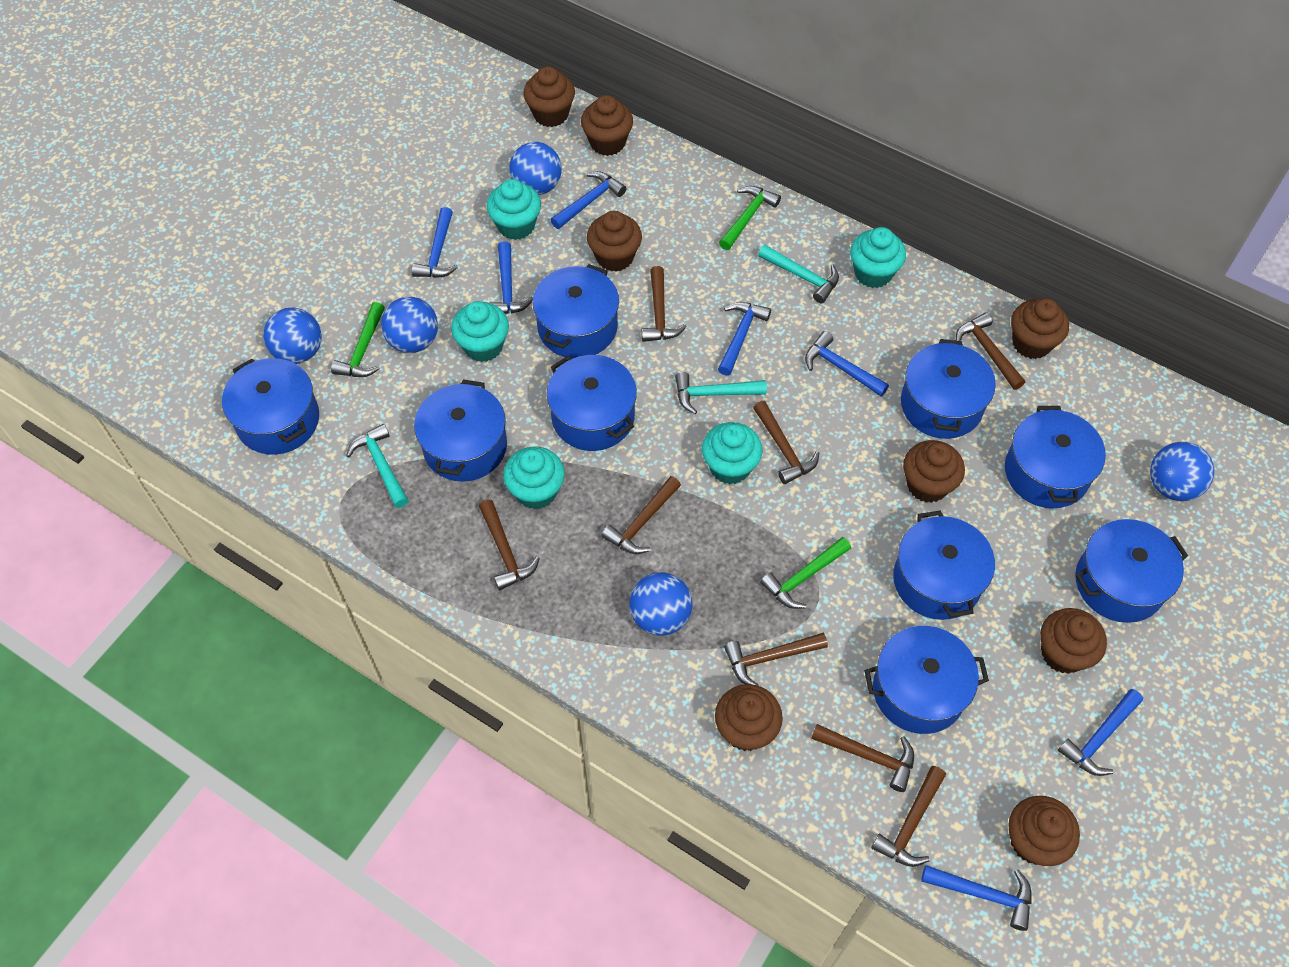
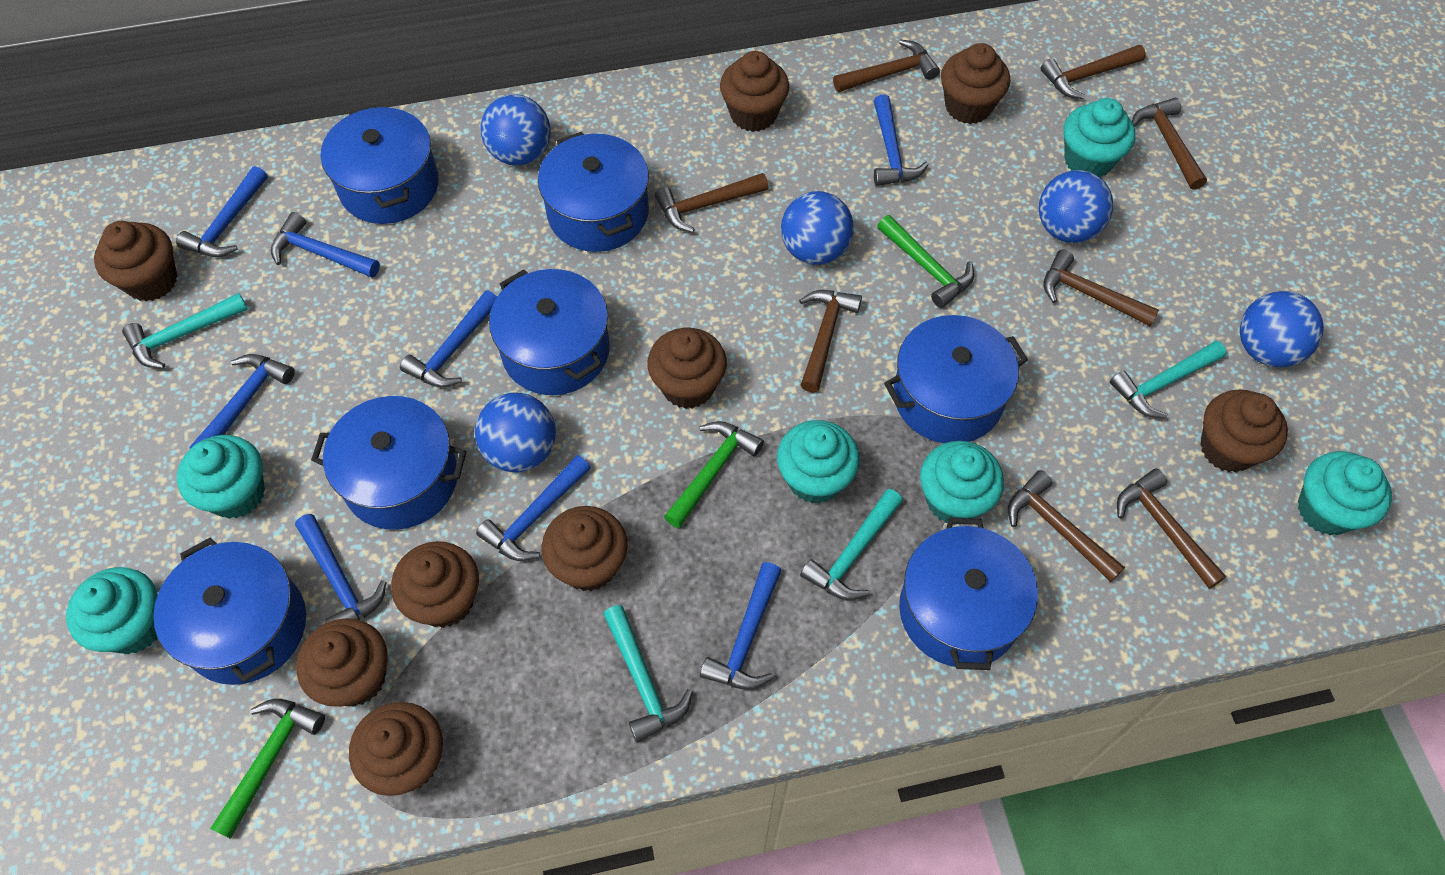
blue hammer: 7 -> 8
blue pot: 9 -> 7
brown cupcake: 8 -> 9
turquoise cupcake: 5 -> 6
turquoise hammer: 3 -> 4

